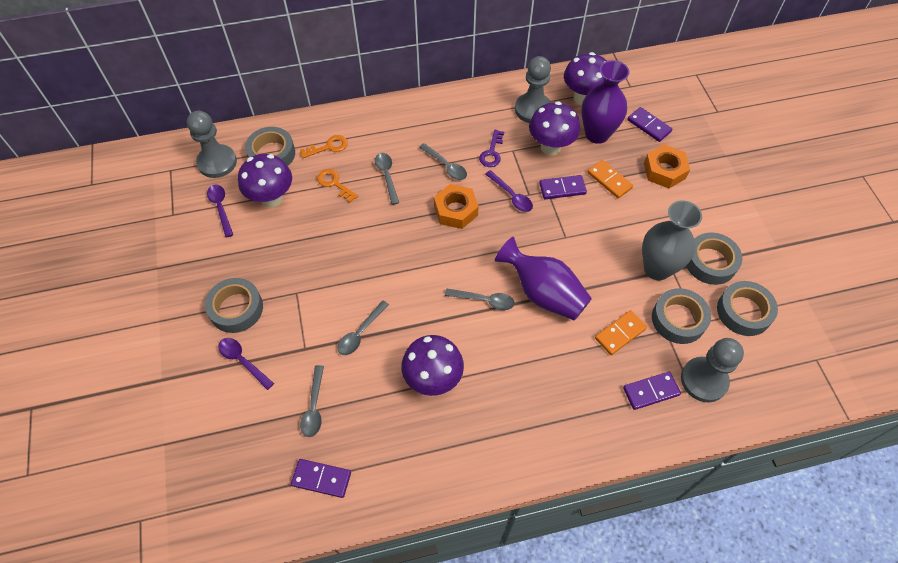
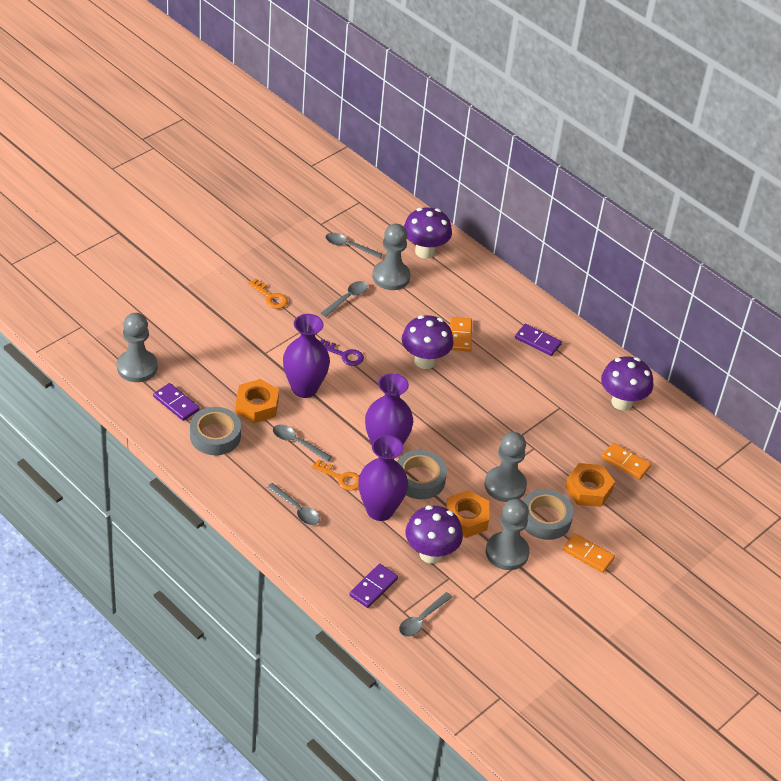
grey pawn: 3 -> 4
grey tape: 5 -> 3
grey vase: 1 -> 0
orange domino: 2 -> 3
orange nut: 2 -> 3
purple domino: 4 -> 3
purple spoon: 3 -> 0
purple vase: 2 -> 3

